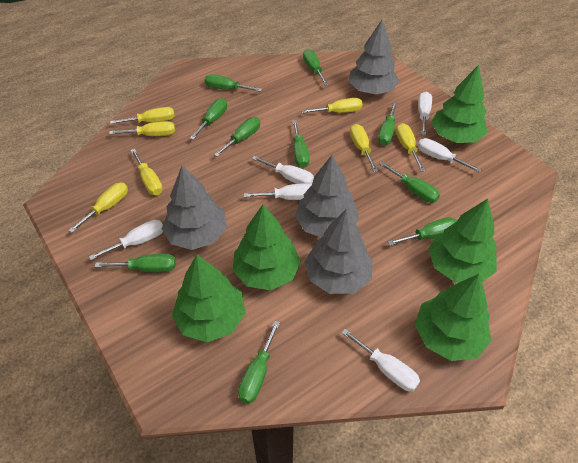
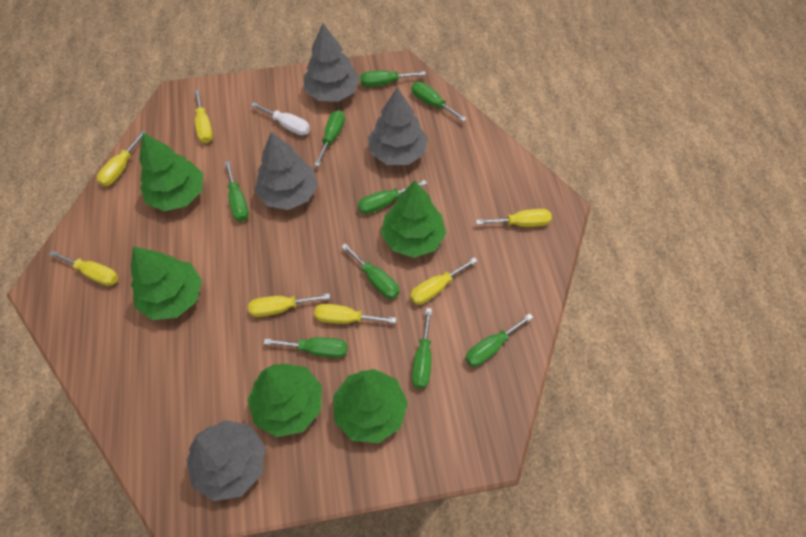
green screwdriver: 10 -> 9
white screwdriver: 6 -> 1

